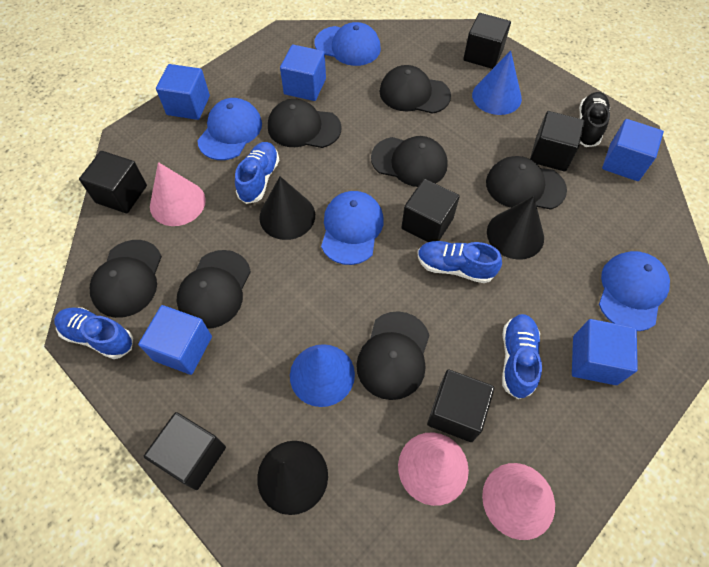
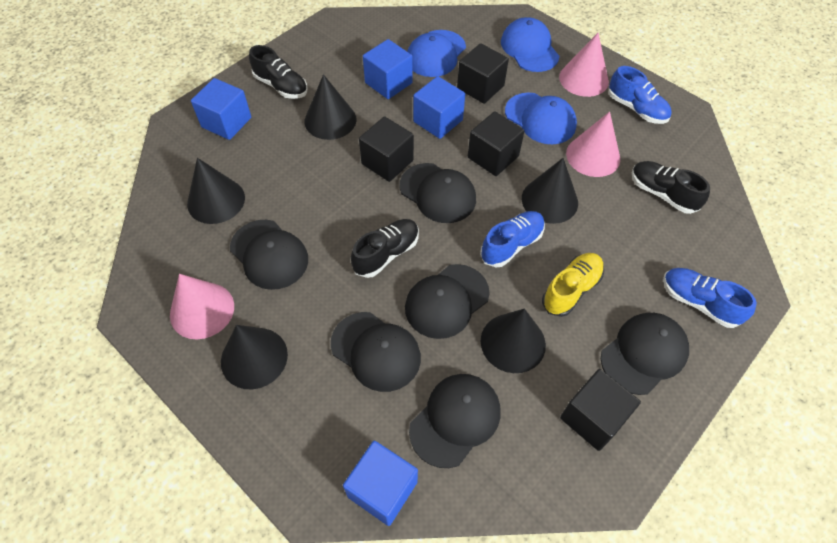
black cap: 7 -> 6
black cone: 3 -> 5
black cube: 6 -> 4
black shoe: 1 -> 3
blue cap: 4 -> 3
blue cone: 2 -> 0
blue cube: 5 -> 4
blue shoe: 4 -> 3
yellow shoe: 0 -> 1

